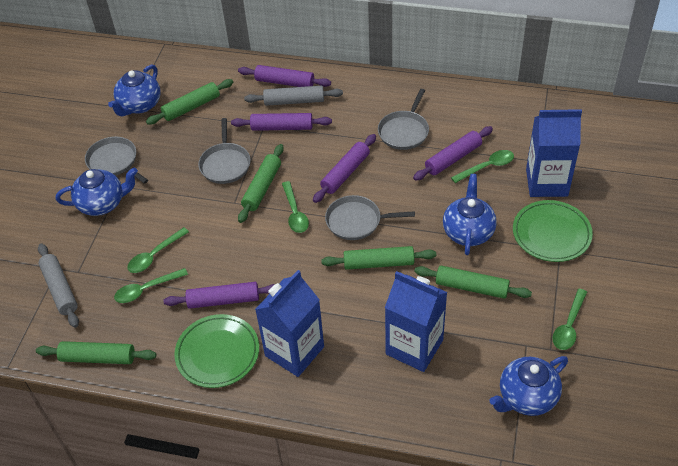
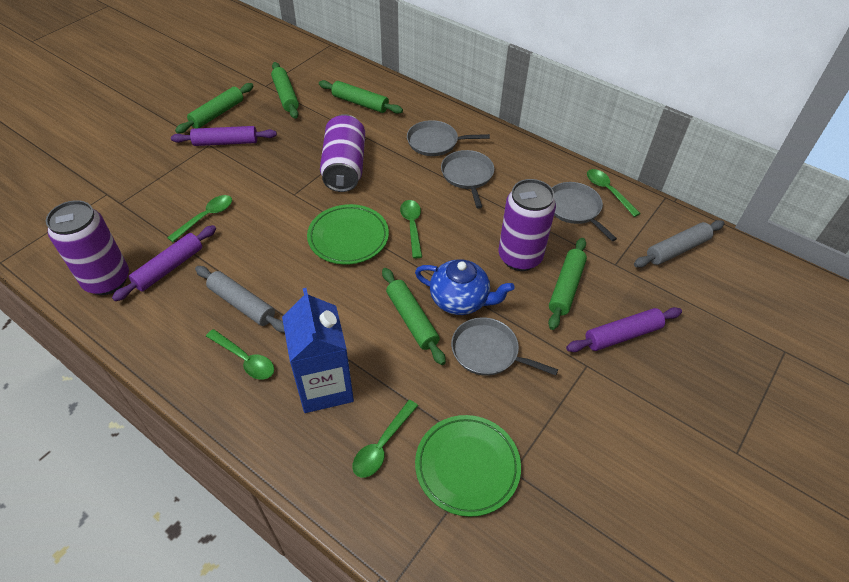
blue carton: 3 -> 1
blue teapot: 4 -> 1
purple can: 0 -> 3
purple rolling pin: 5 -> 3

